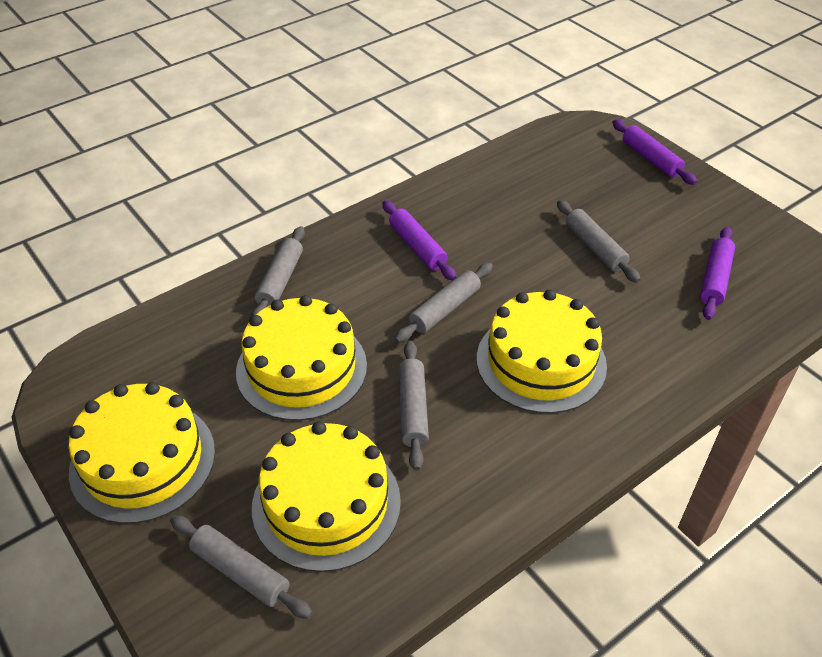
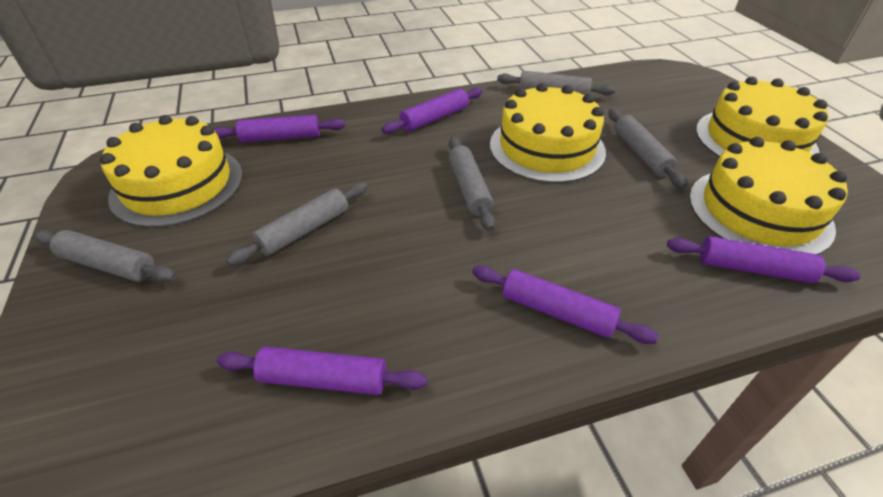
purple rolling pin: 3 -> 5

